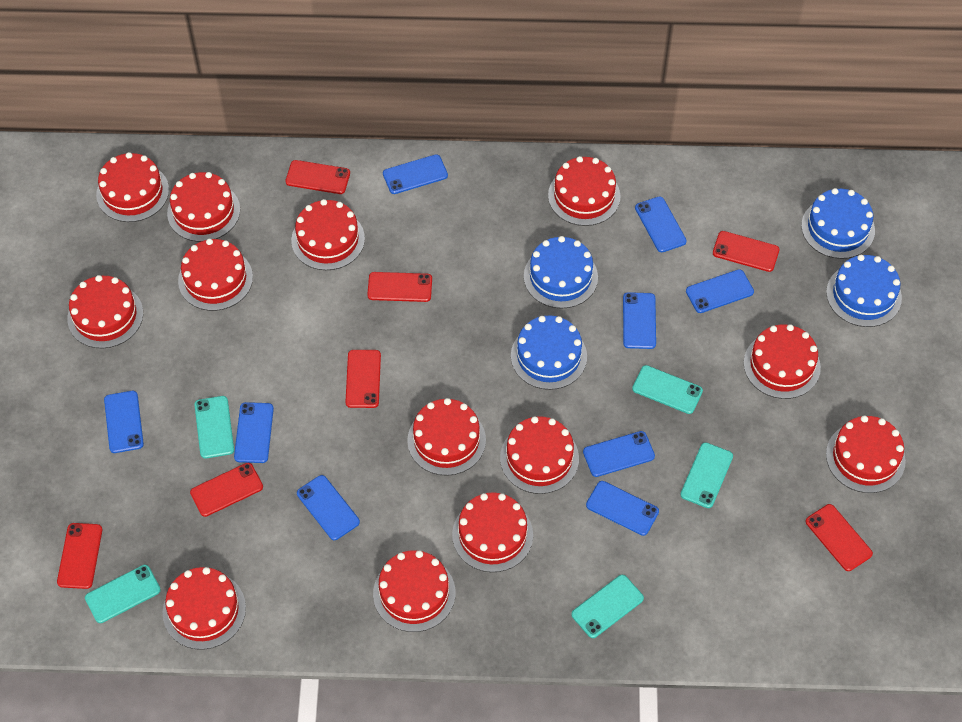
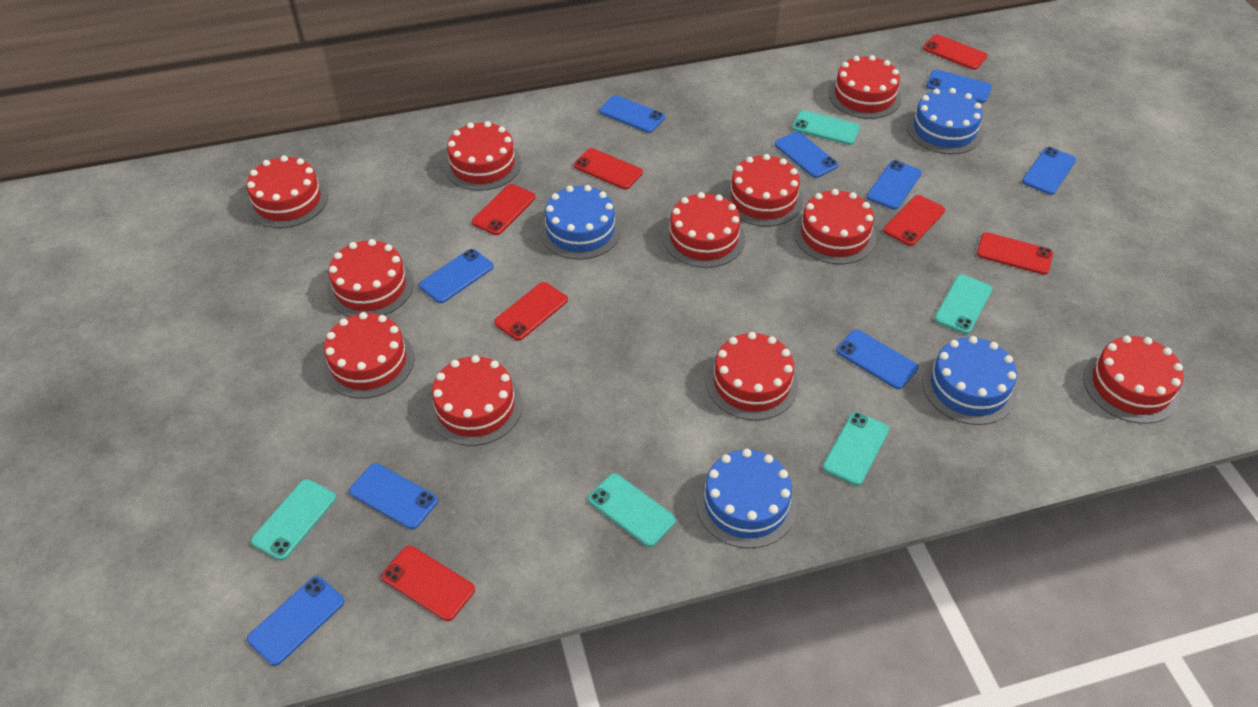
red cake: 13 -> 11

